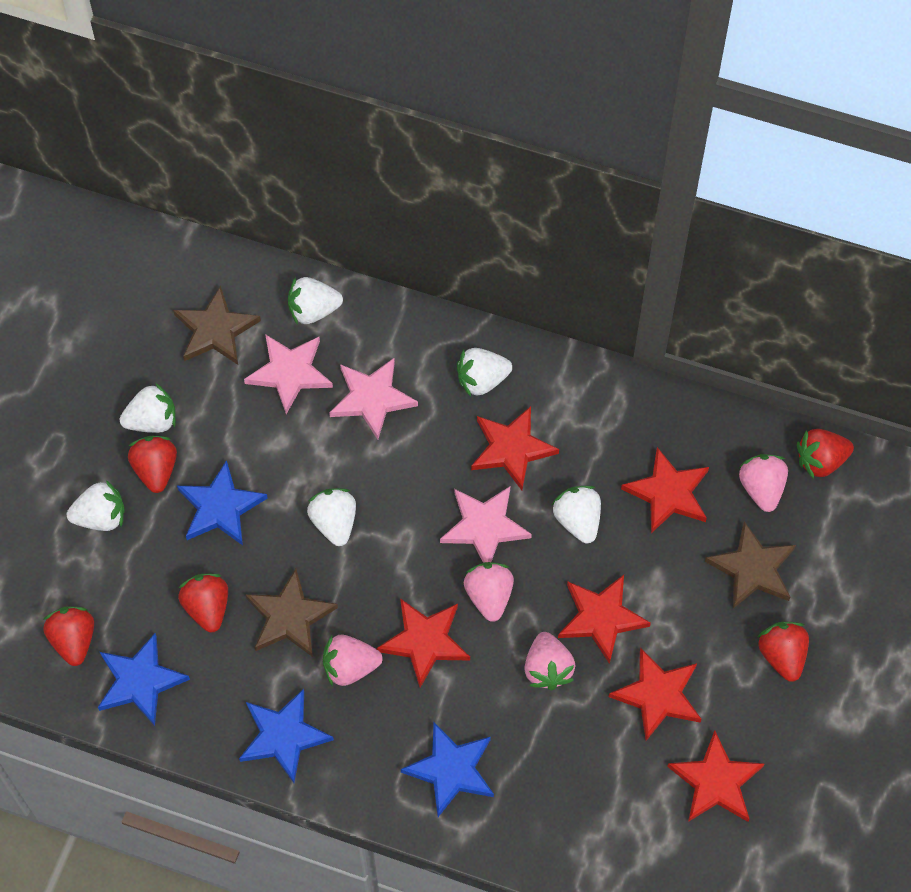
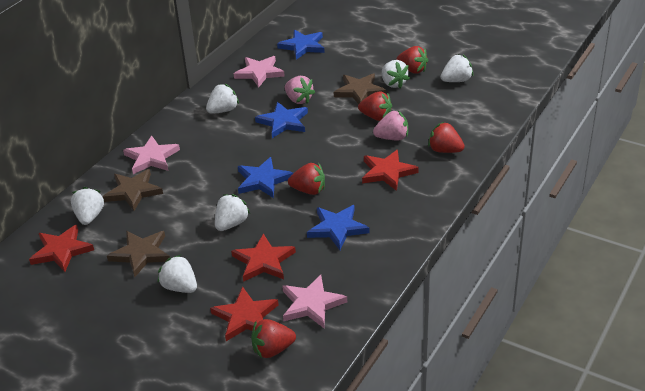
pink strawberry: 4 -> 2
red star: 6 -> 4

